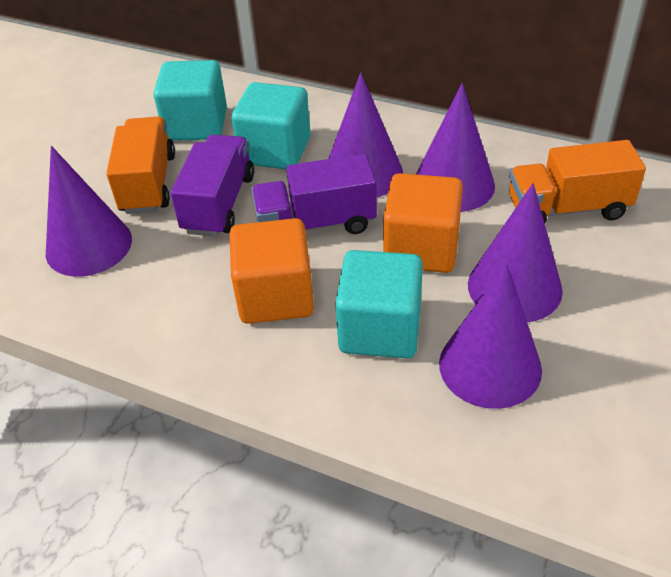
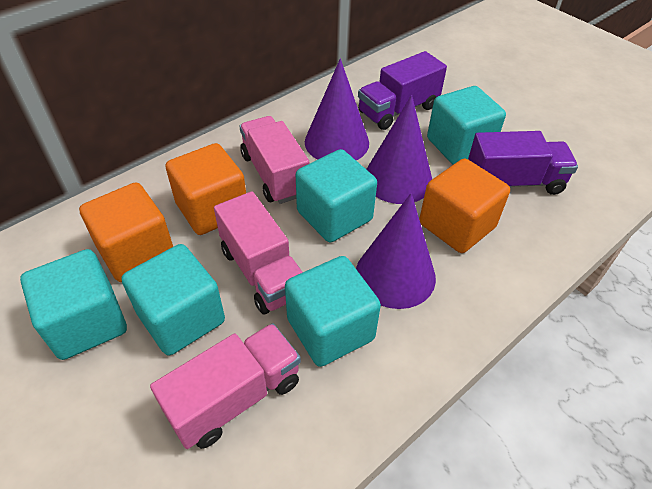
orange cube: 2 -> 3
orange truck: 2 -> 0
pink truck: 0 -> 3
purple cone: 5 -> 3
turquoise cube: 3 -> 5

